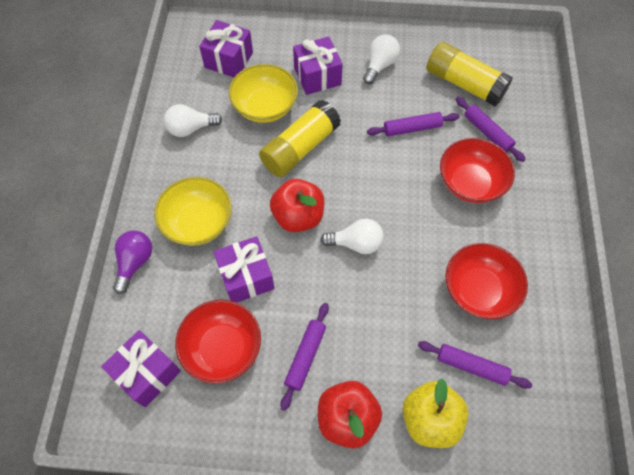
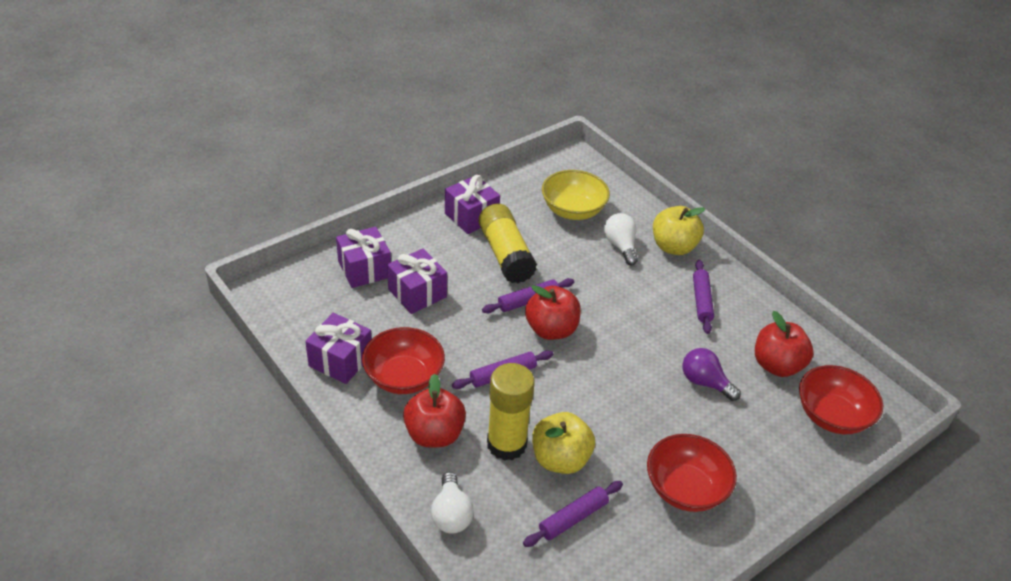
red apple: 2 -> 3
white light bulb: 3 -> 2
yellow apple: 1 -> 2
yellow bowl: 2 -> 1

